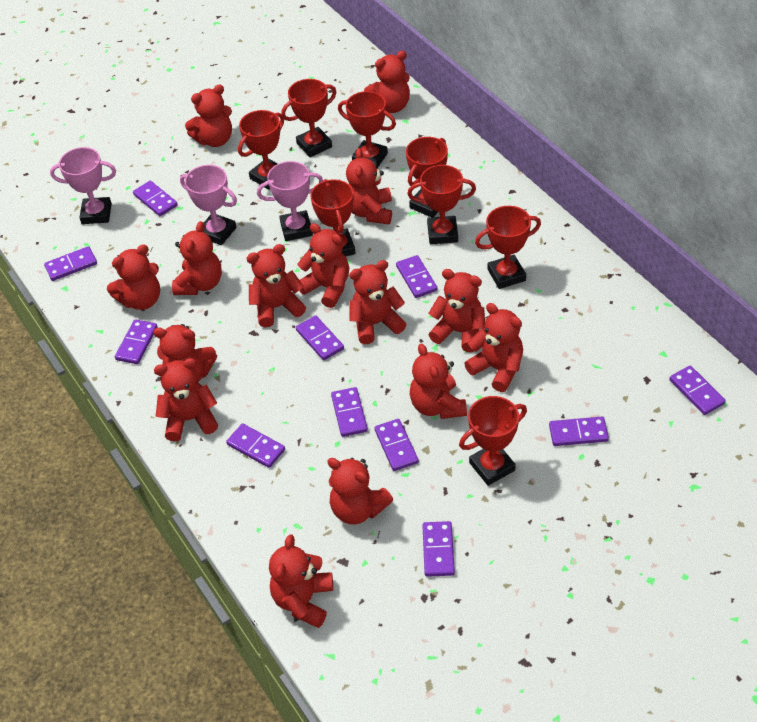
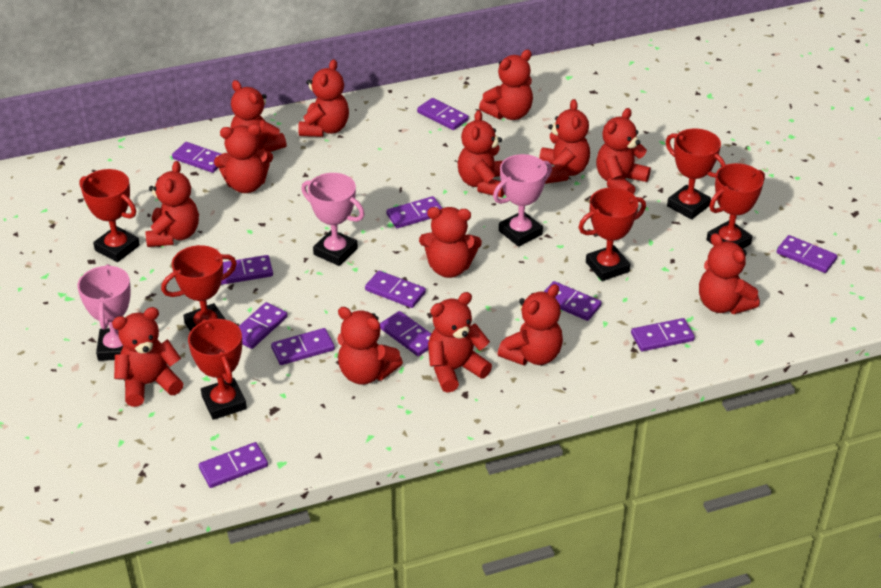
purple domino: 11 -> 12
red teddy bear: 15 -> 14
red trophy: 8 -> 6

